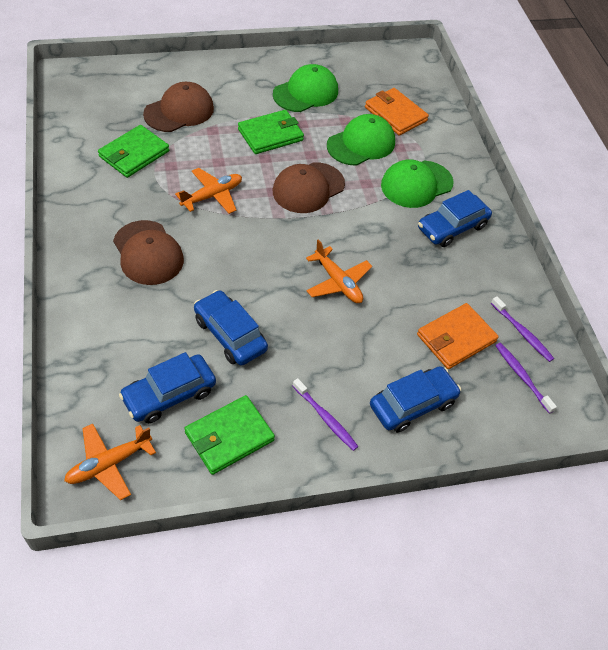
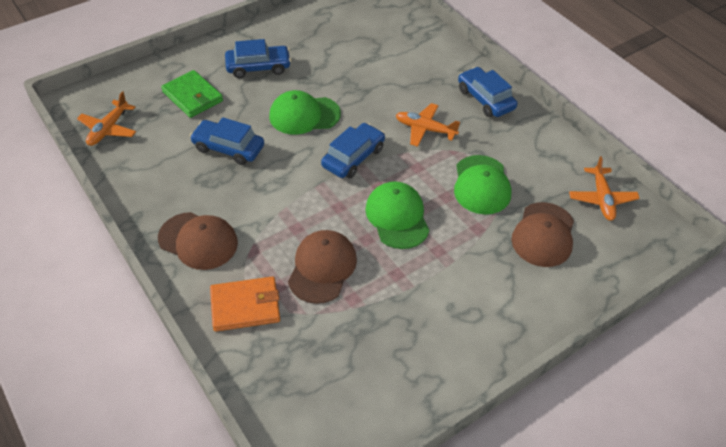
green wallet: 3 -> 1
orange wallet: 2 -> 1
purple toothbrush: 3 -> 0

